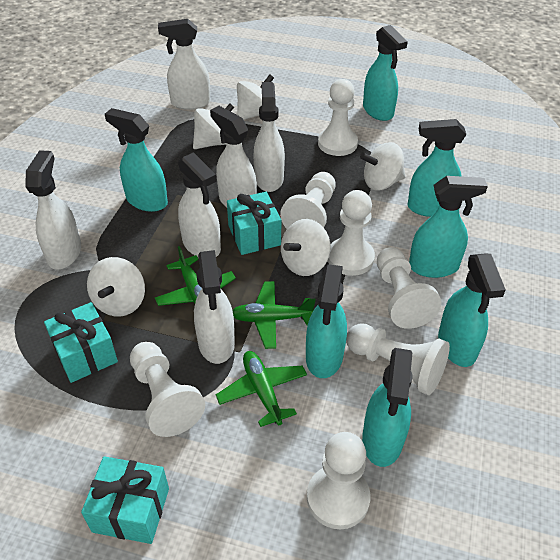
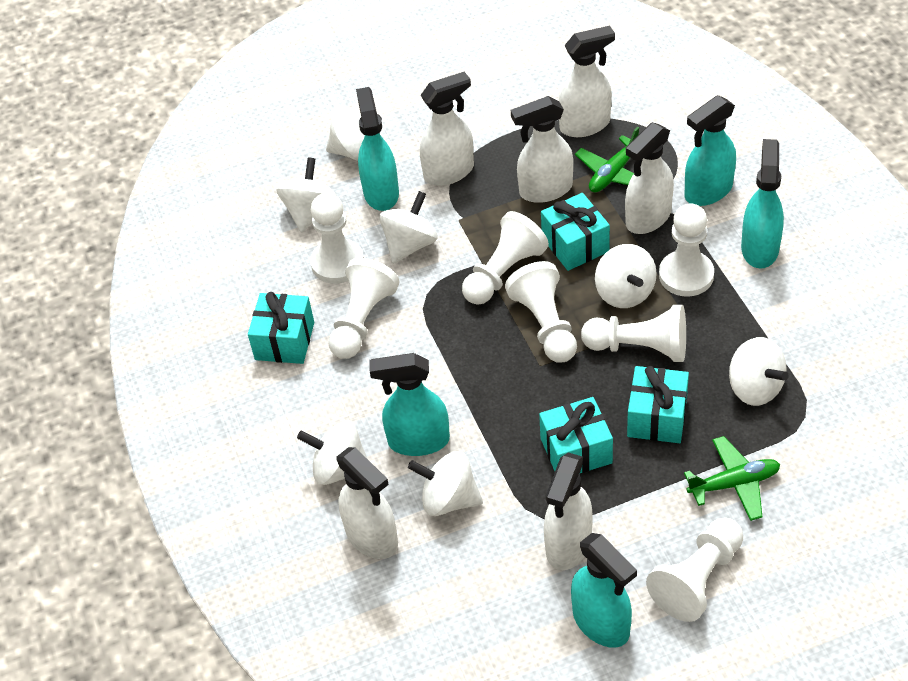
green plane: 3 -> 2
turquoise gift: 3 -> 4
turquoise spray bottle: 7 -> 5
white spinning top: 5 -> 7

